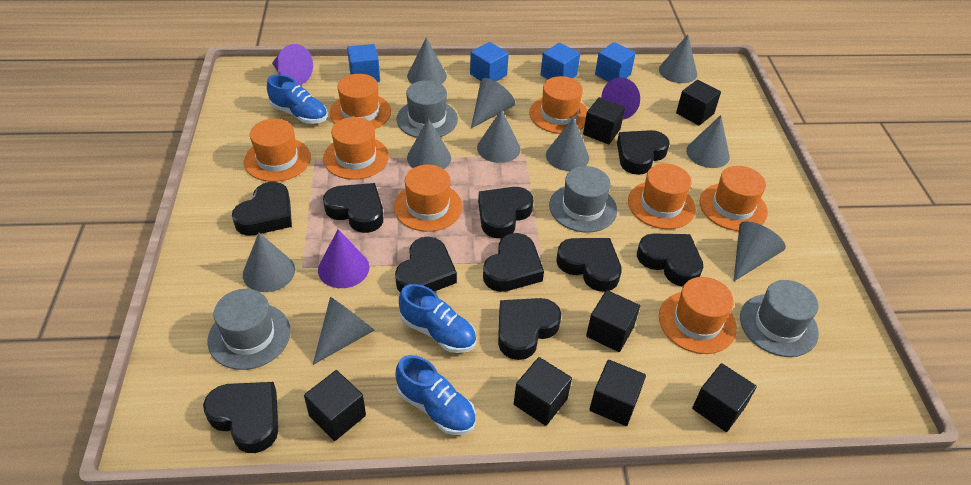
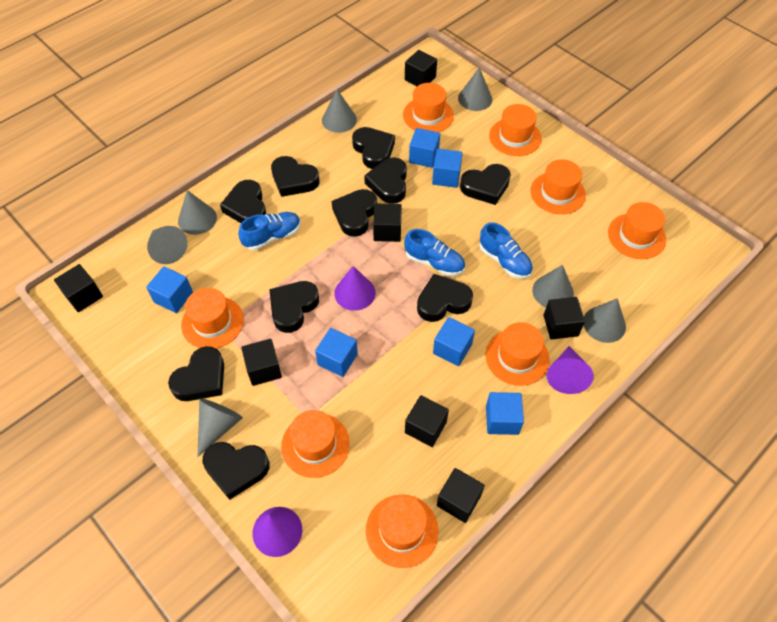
blue cube: 4 -> 6
grey cone: 10 -> 7
grey hat: 4 -> 0

